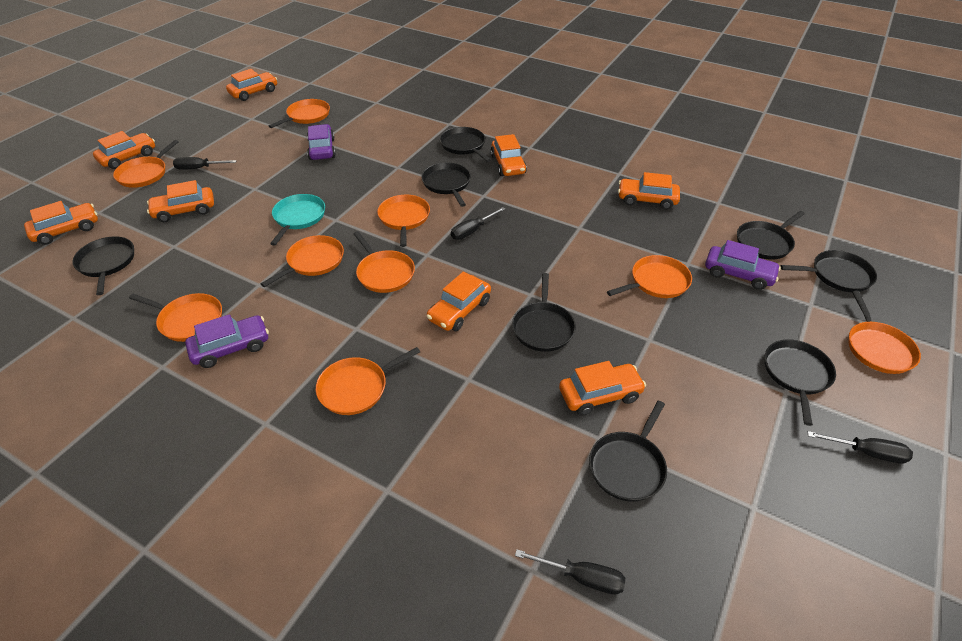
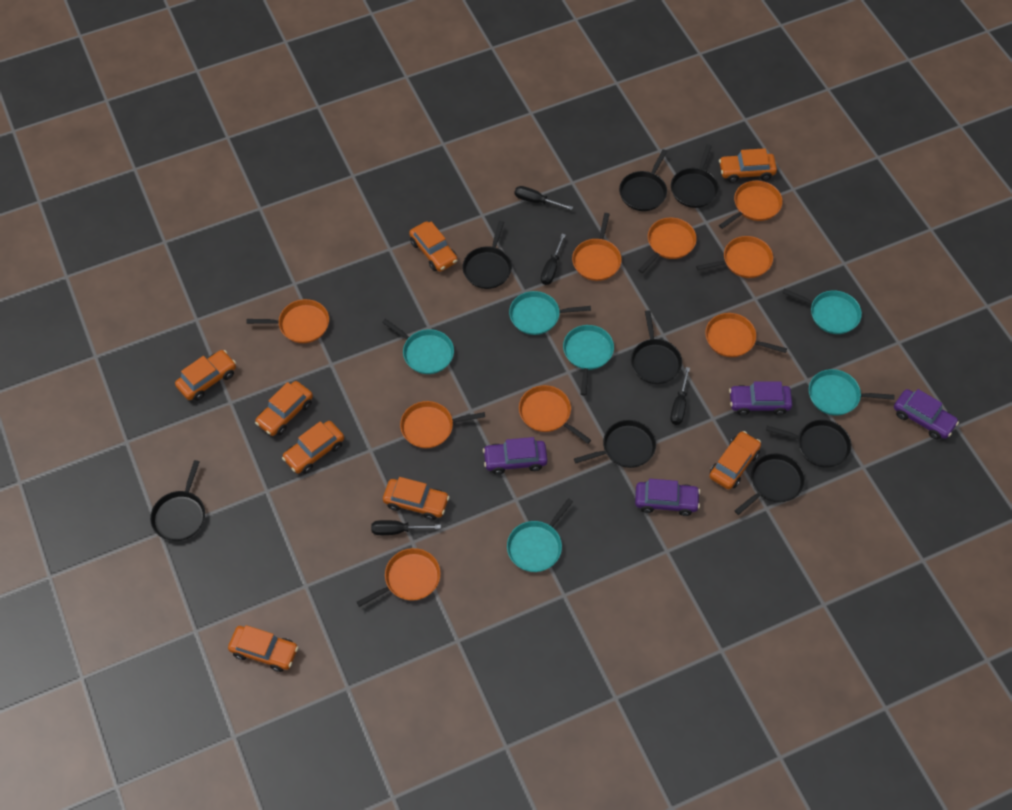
purple car: 3 -> 4
turquoise pan: 1 -> 6

